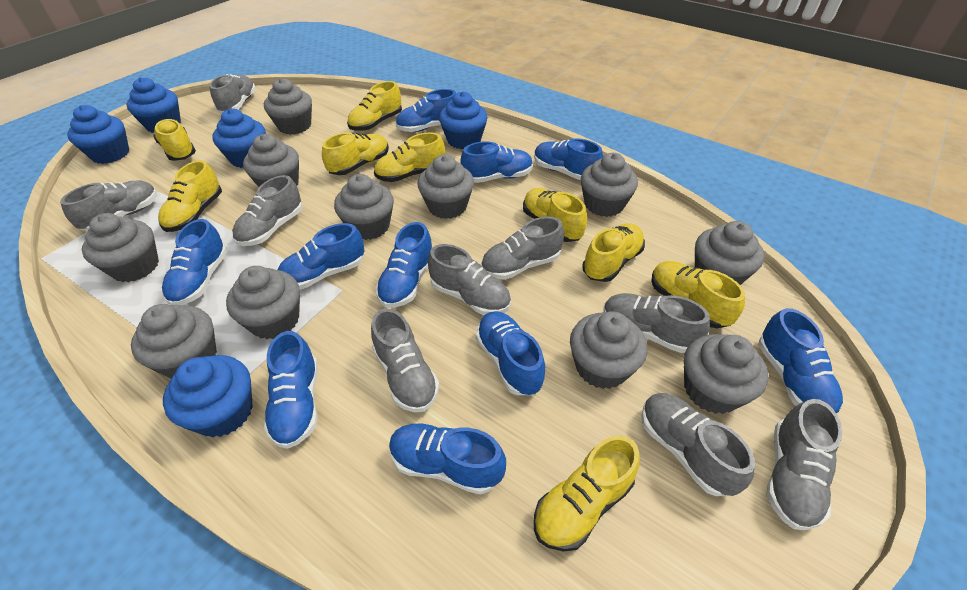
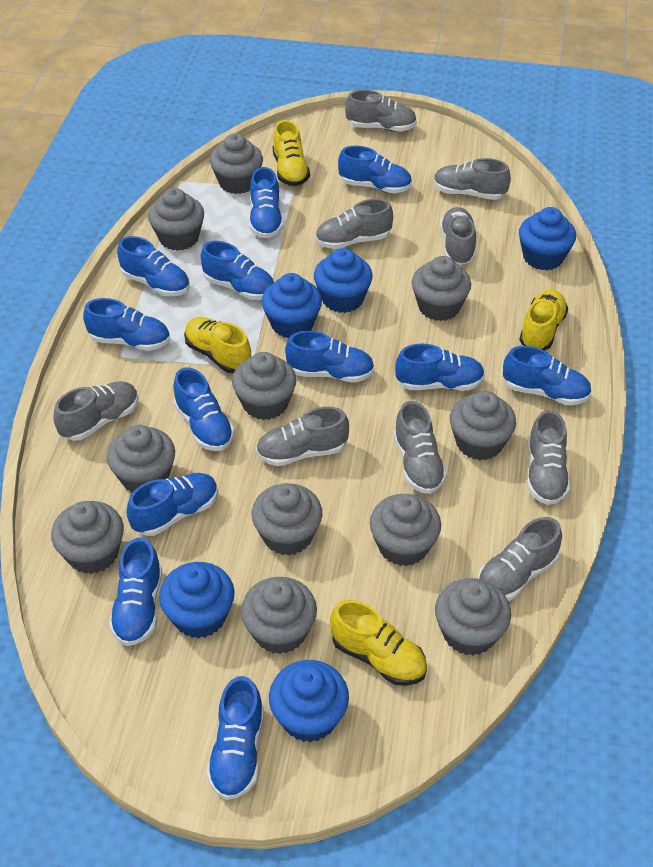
blue shoe: 10 -> 12
yellow shoe: 9 -> 4

